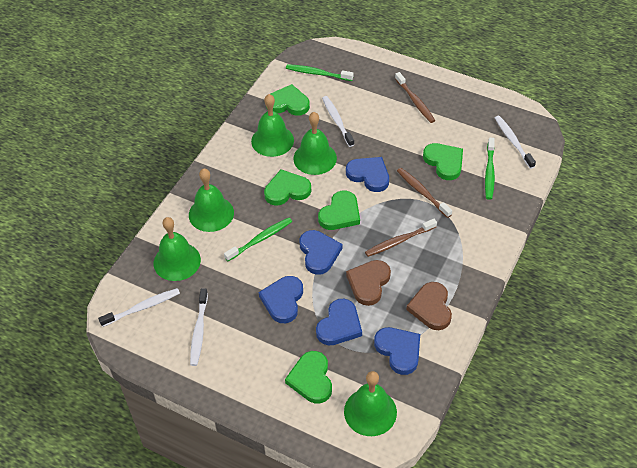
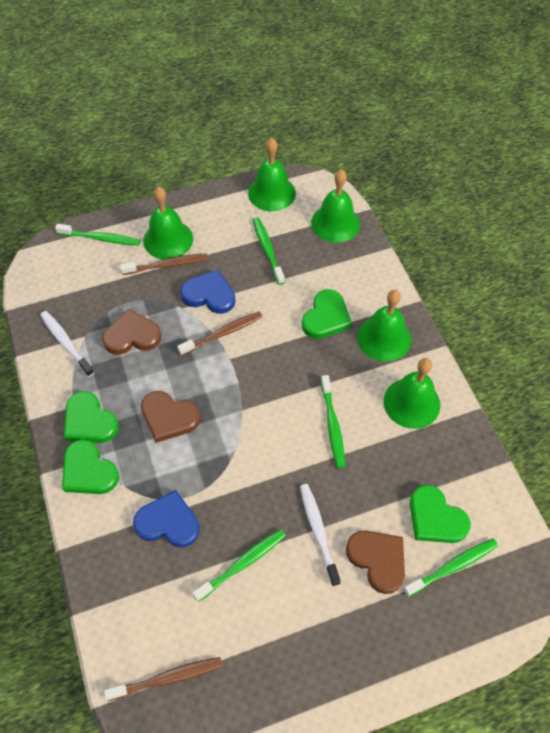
blue heart: 5 -> 2
brown heart: 2 -> 3
green heart: 5 -> 4
green toothbrush: 3 -> 5
white toothbrush: 4 -> 2

